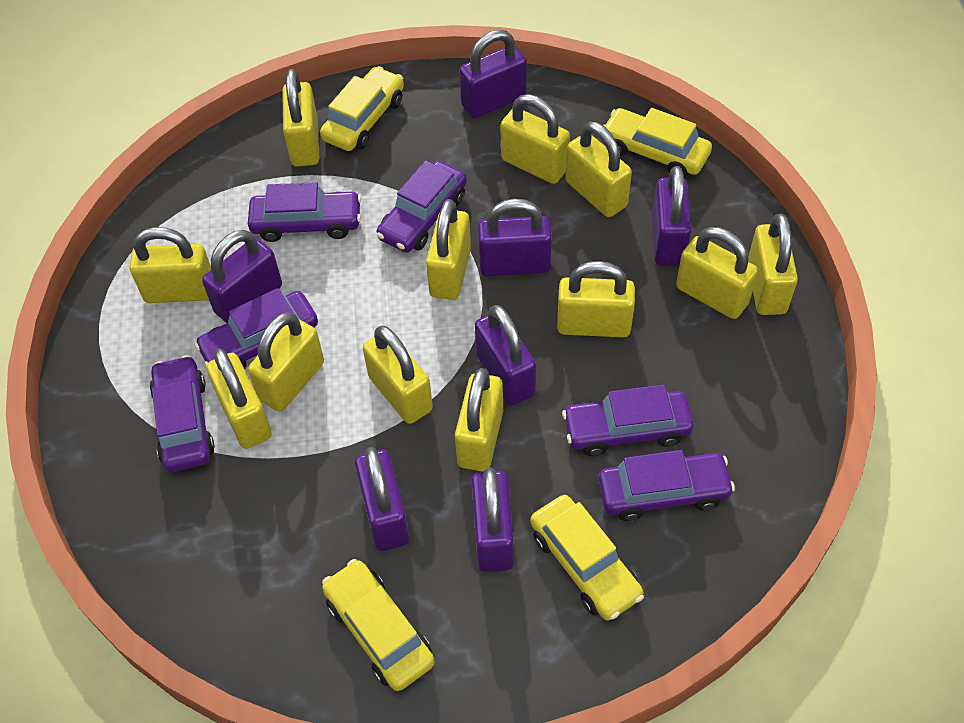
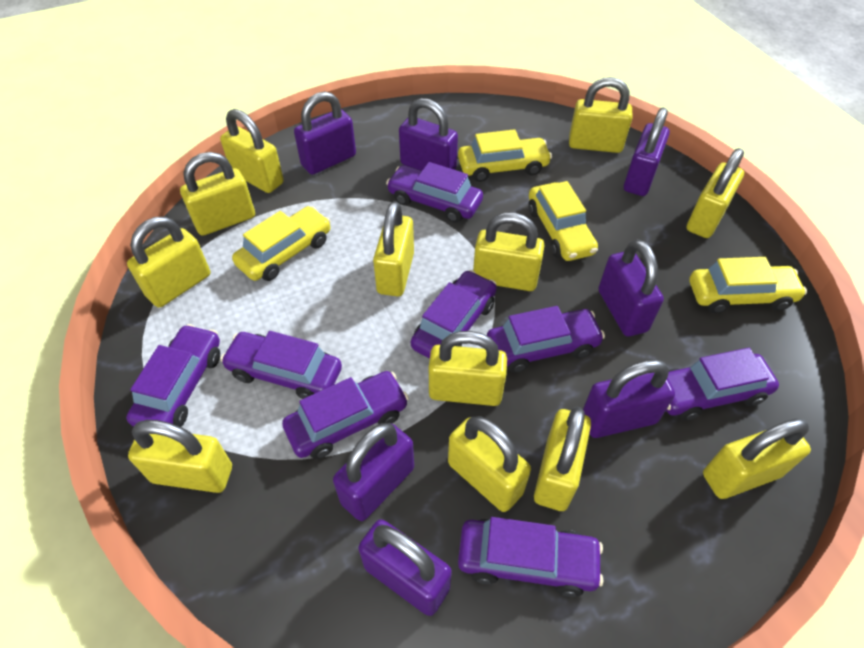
purple car: 6 -> 8

